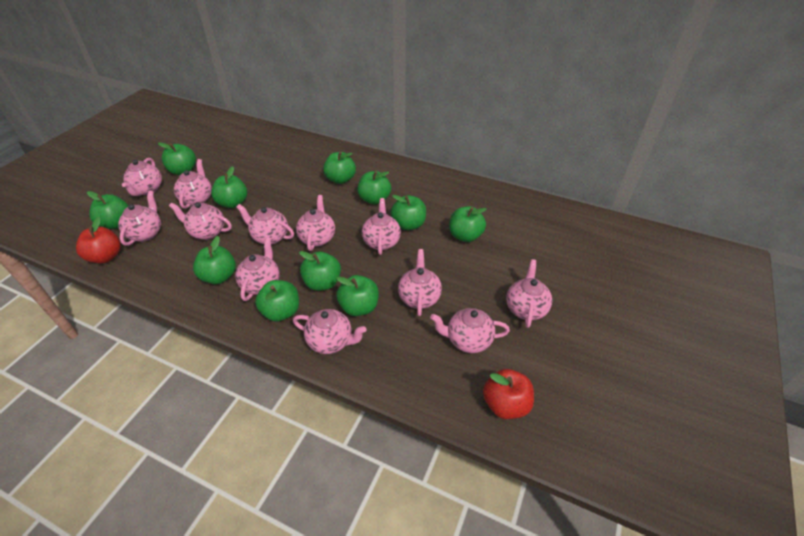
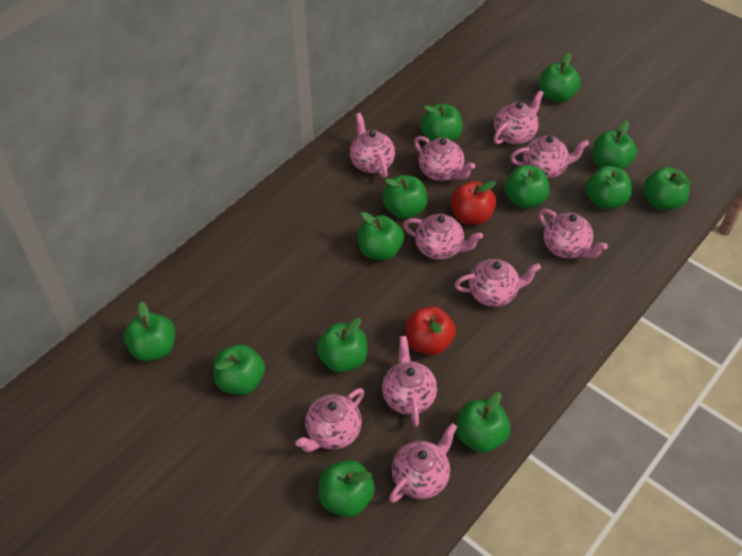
green apple: 11 -> 13
pink teapot: 12 -> 10

